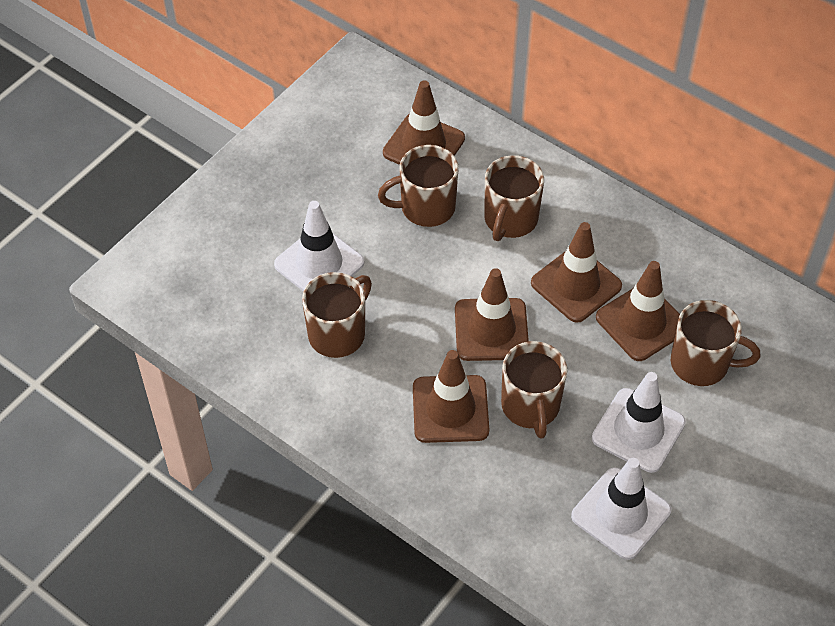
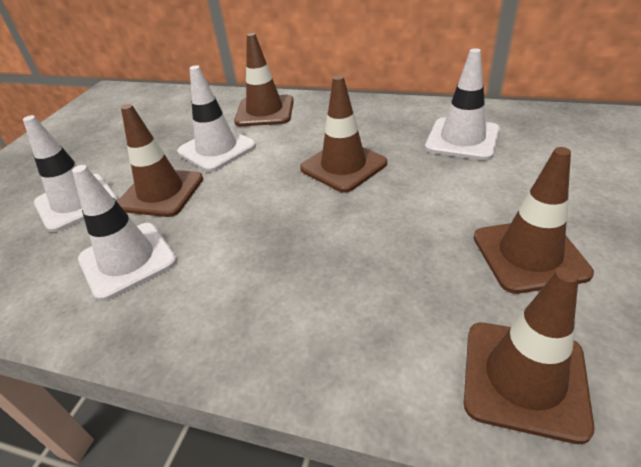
brown mug: 5 -> 0
white traffic cone: 3 -> 4

